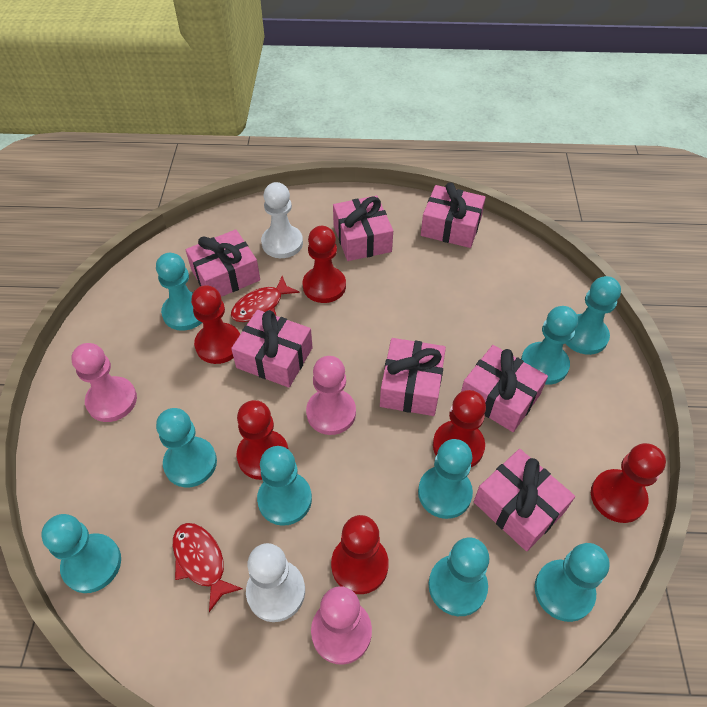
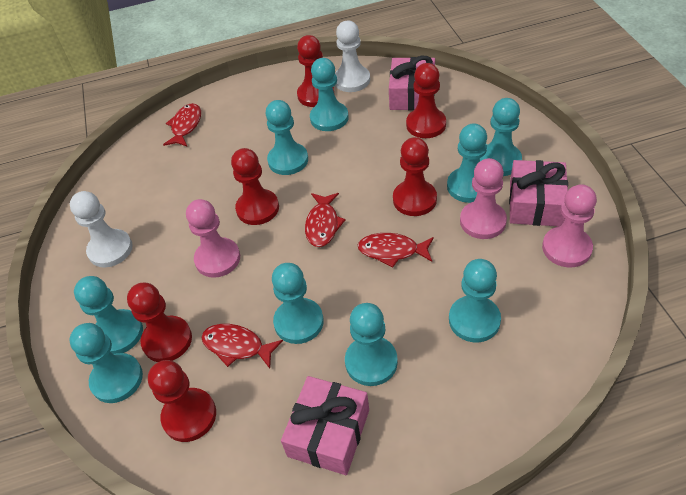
pink gift: 7 -> 3
red fish: 2 -> 4

